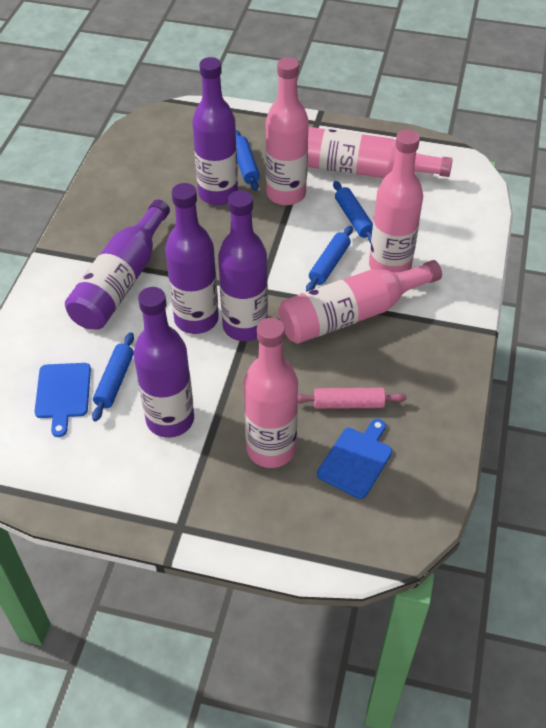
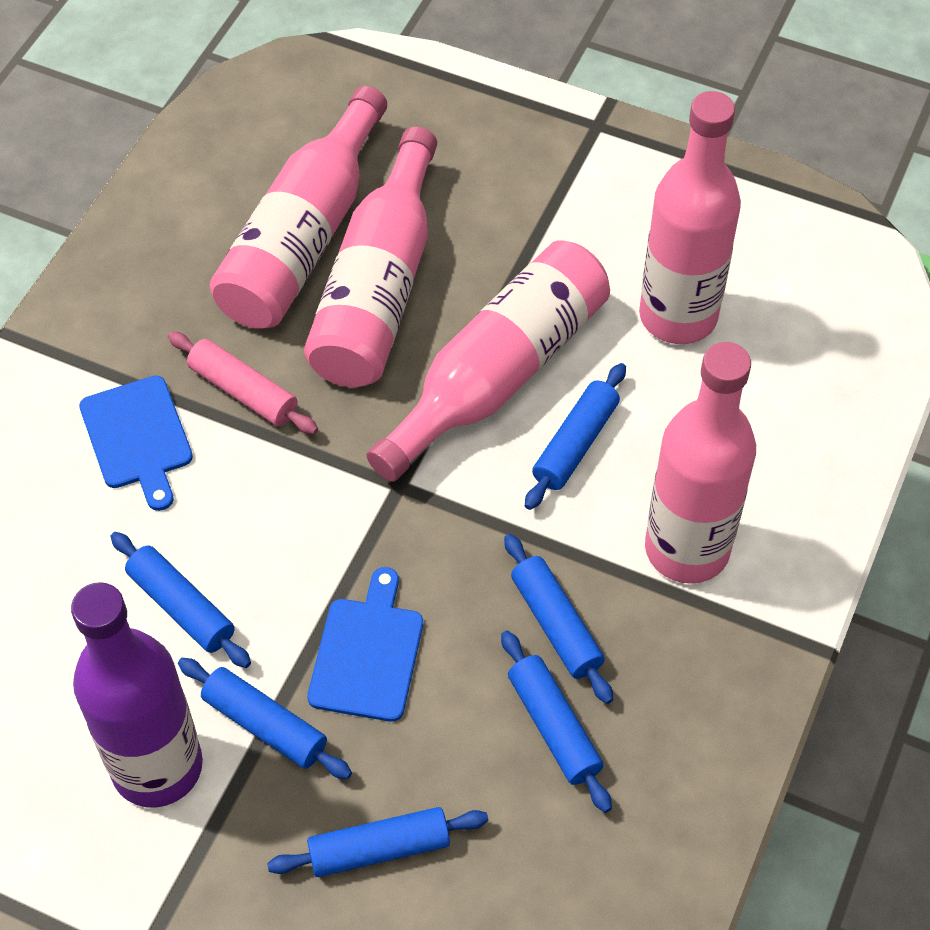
blue rolling pin: 4 -> 6
purple bottle: 5 -> 1

